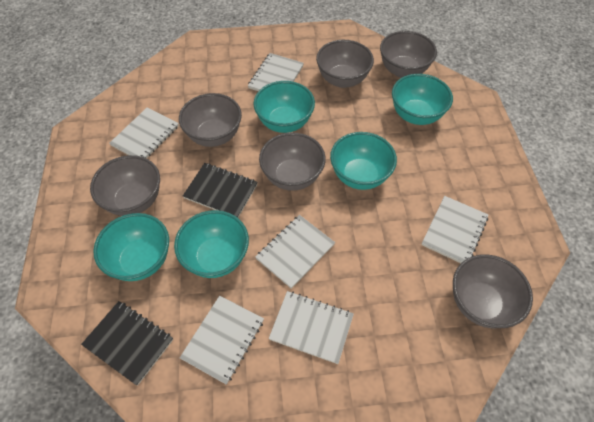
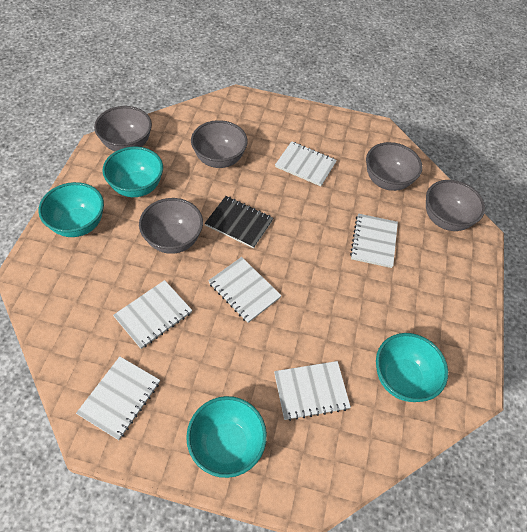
black notebook: 2 -> 1
grey bowl: 6 -> 5
turquoise bowl: 5 -> 4

